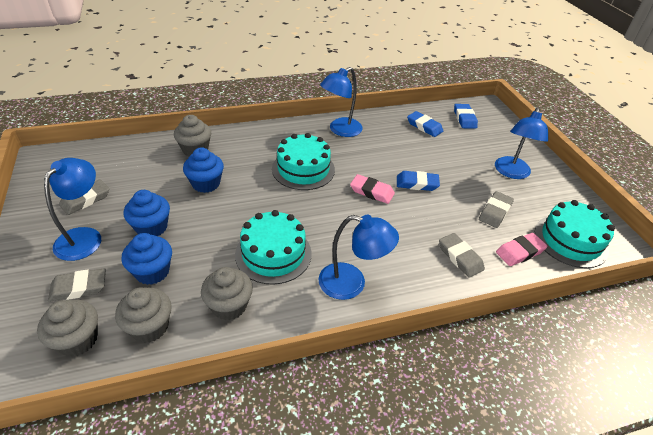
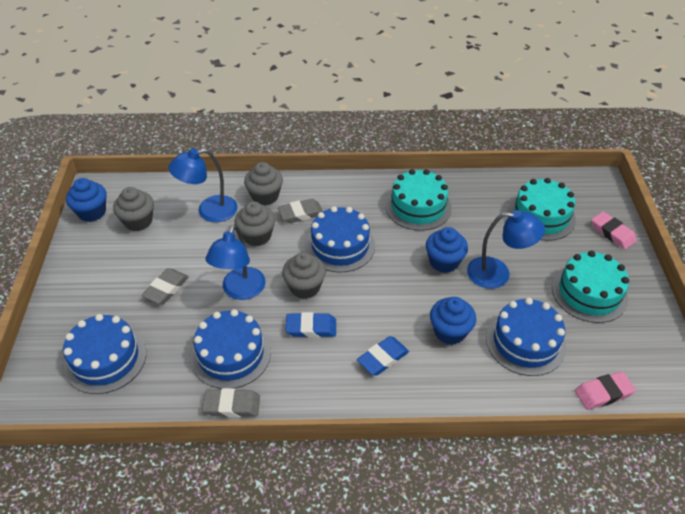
blue cake: 0 -> 4
blue eraser: 3 -> 2
blue lamp: 4 -> 3
grey eraser: 4 -> 3

